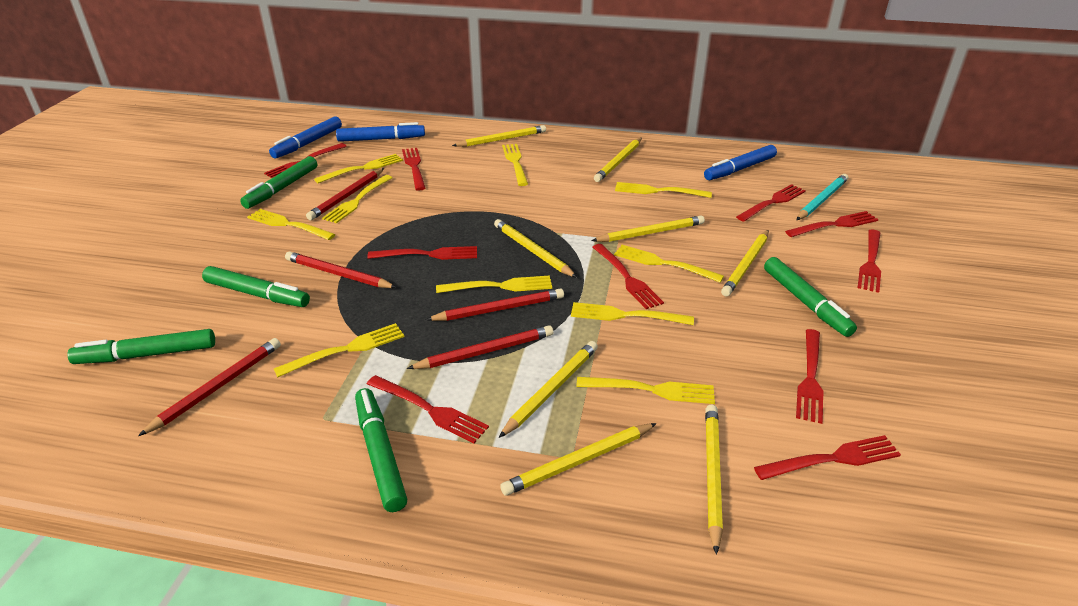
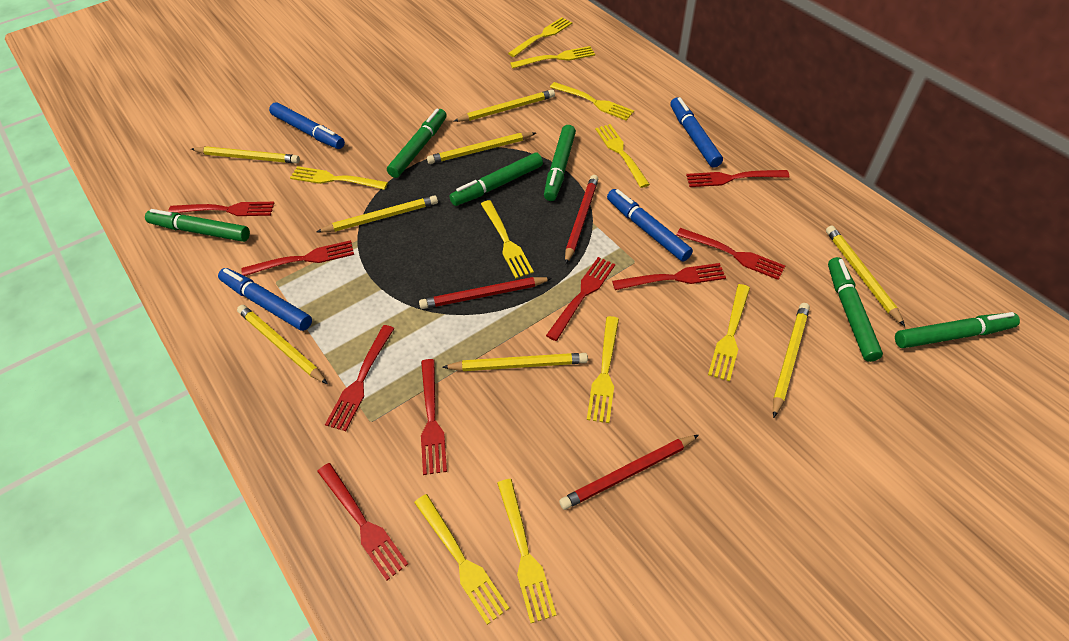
blue marker: 3 -> 4
green marker: 5 -> 6
red fork: 10 -> 9
red pencil: 5 -> 3
turquoise pencil: 1 -> 0

